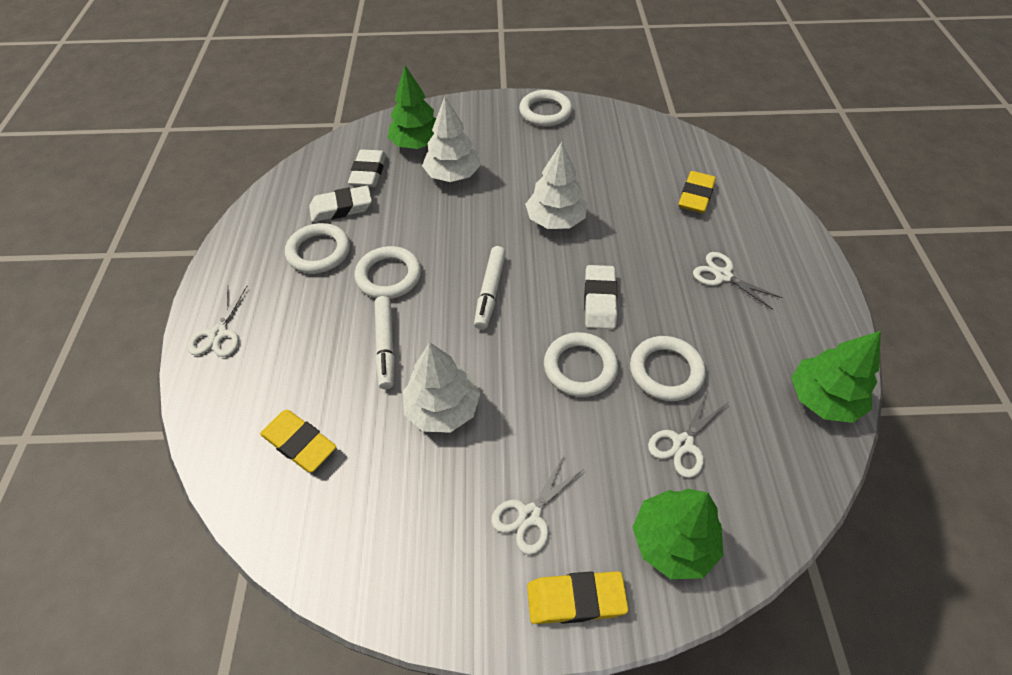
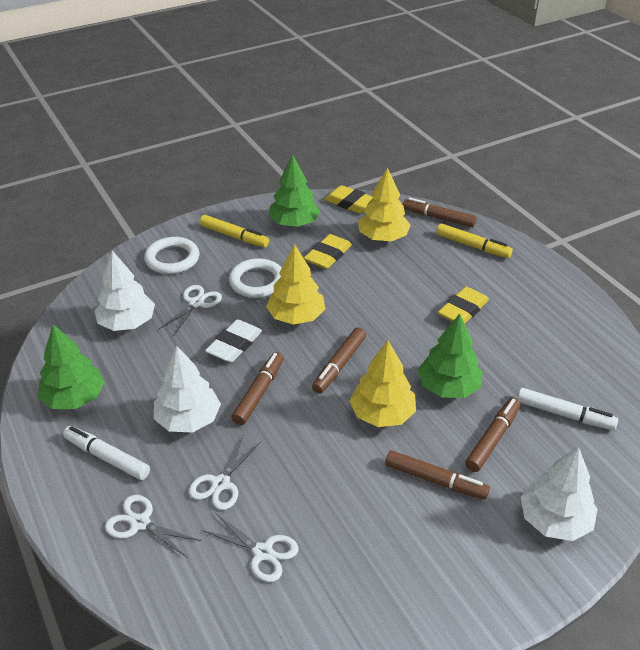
brown marker: 0 -> 5
white eraser: 3 -> 1
white ring: 5 -> 2
yellow marker: 0 -> 2
yellow tree: 0 -> 3

